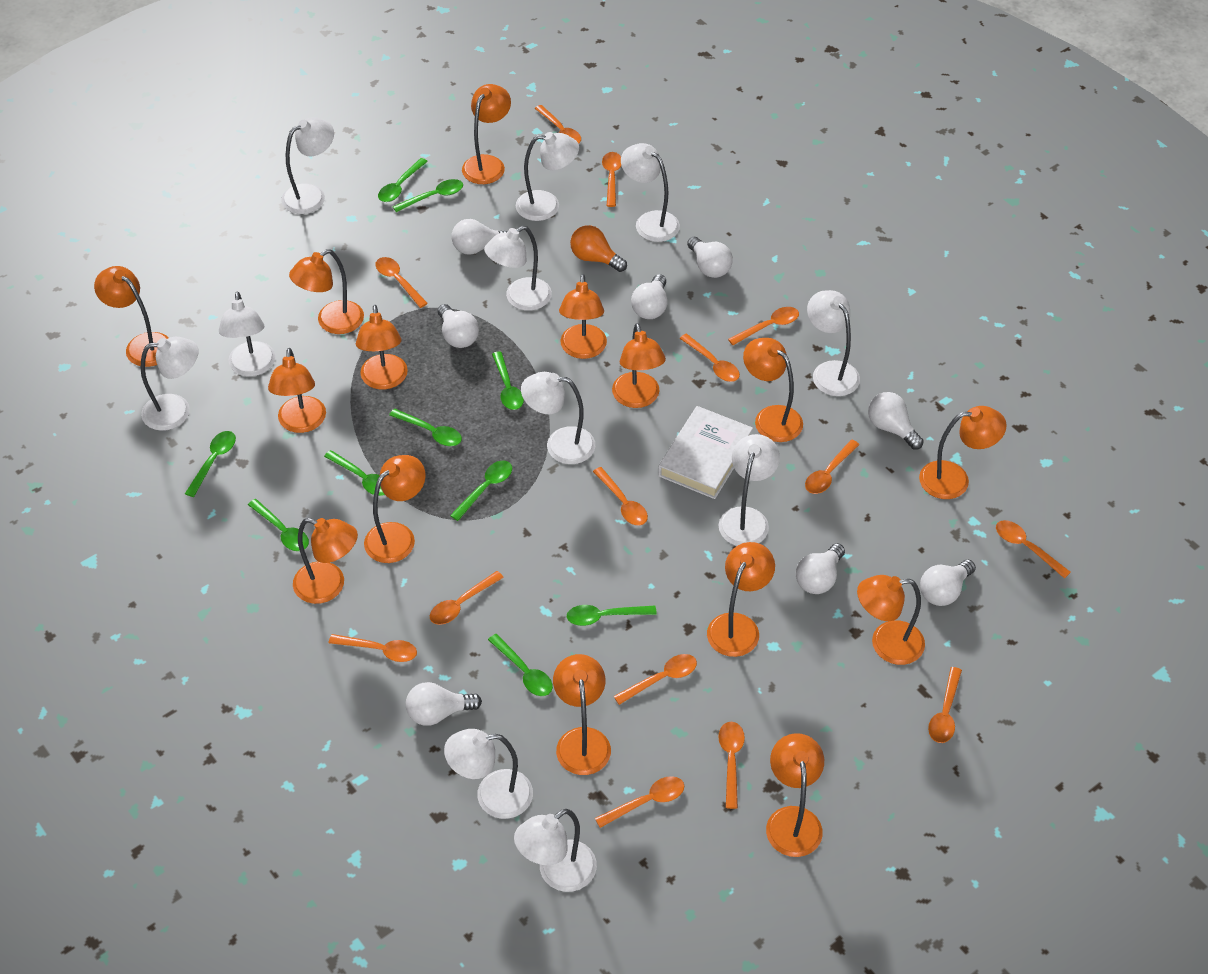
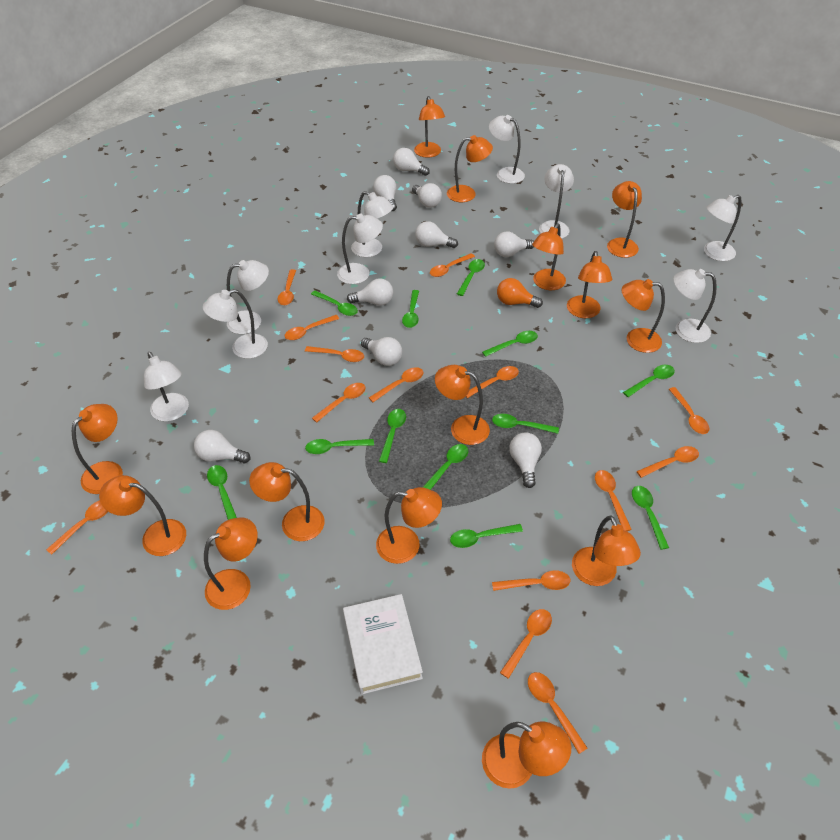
green spoon: 10 -> 12
orange lamp: 15 -> 14
white lamp: 11 -> 9
white light bulb: 8 -> 9

